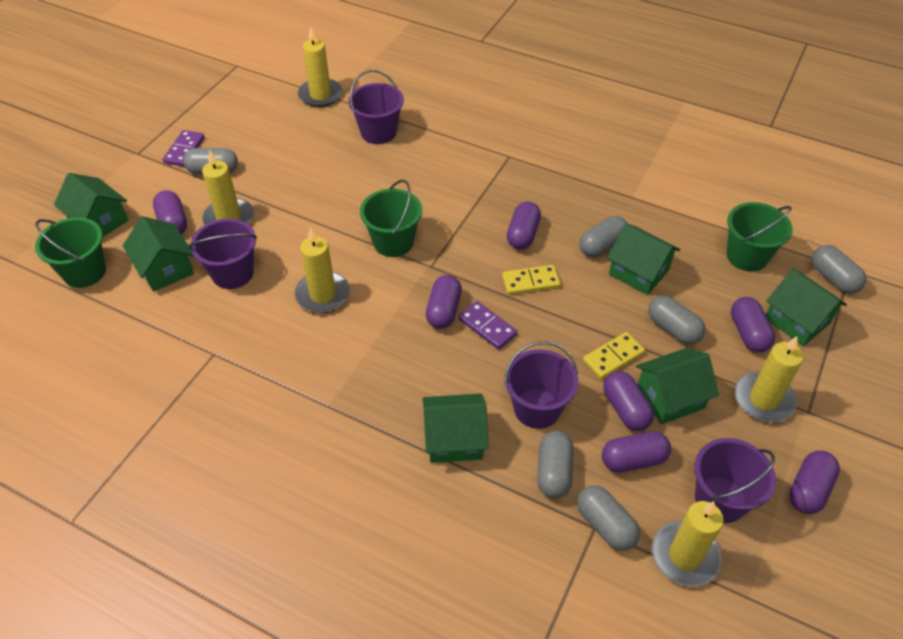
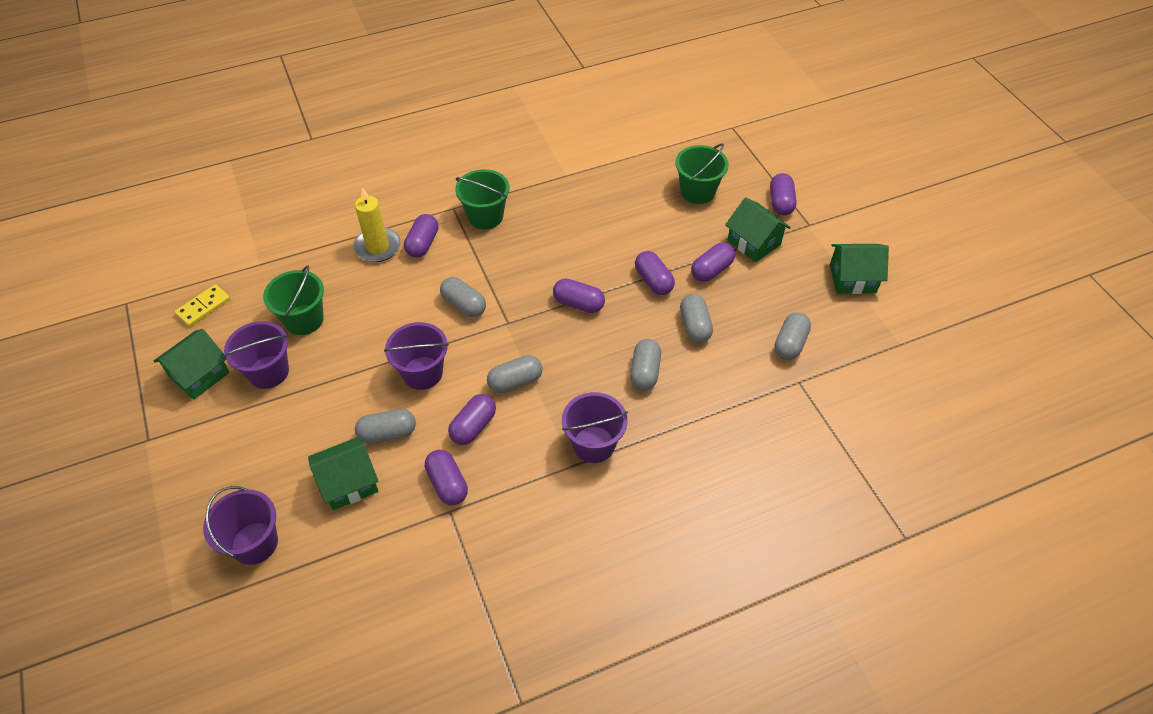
green house: 6 -> 4
purple domino: 2 -> 0
yellow candle: 5 -> 1
yellow domino: 2 -> 1

